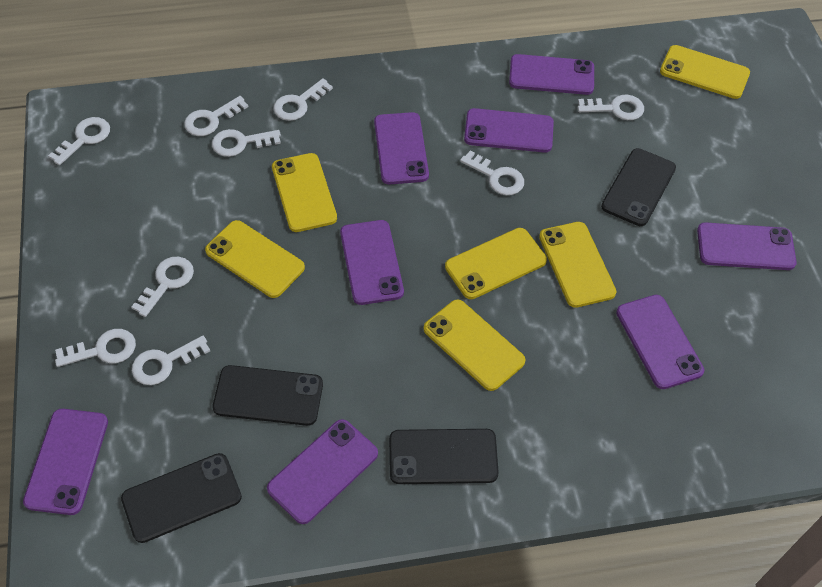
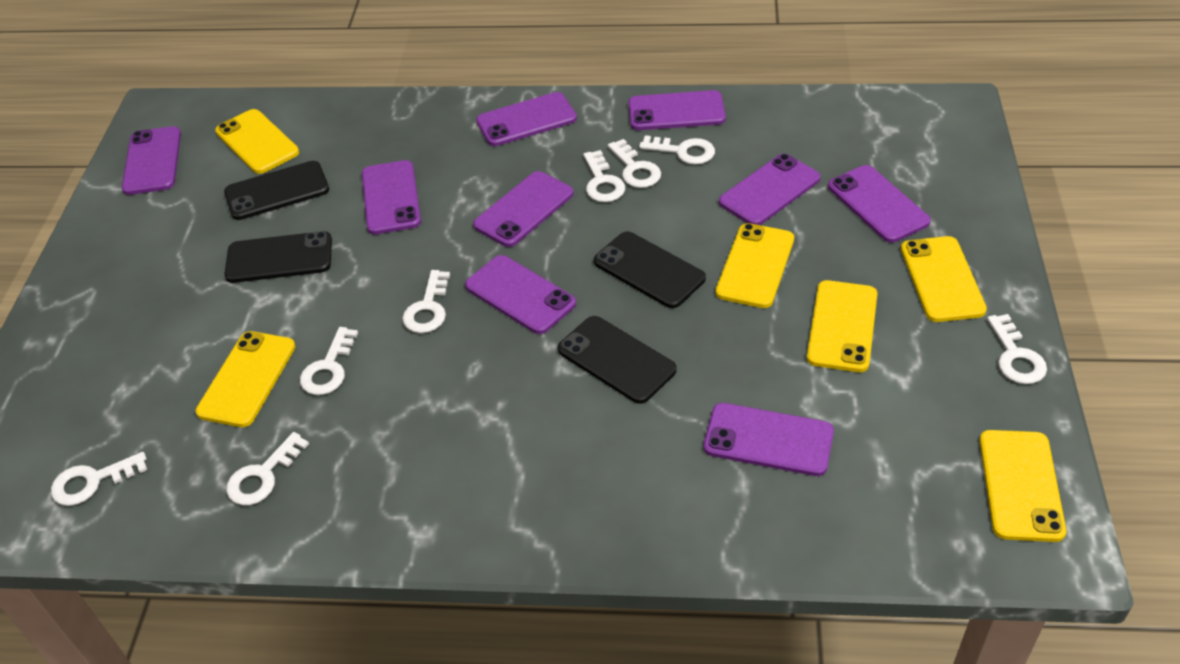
purple phone: 8 -> 9
white key: 9 -> 8

